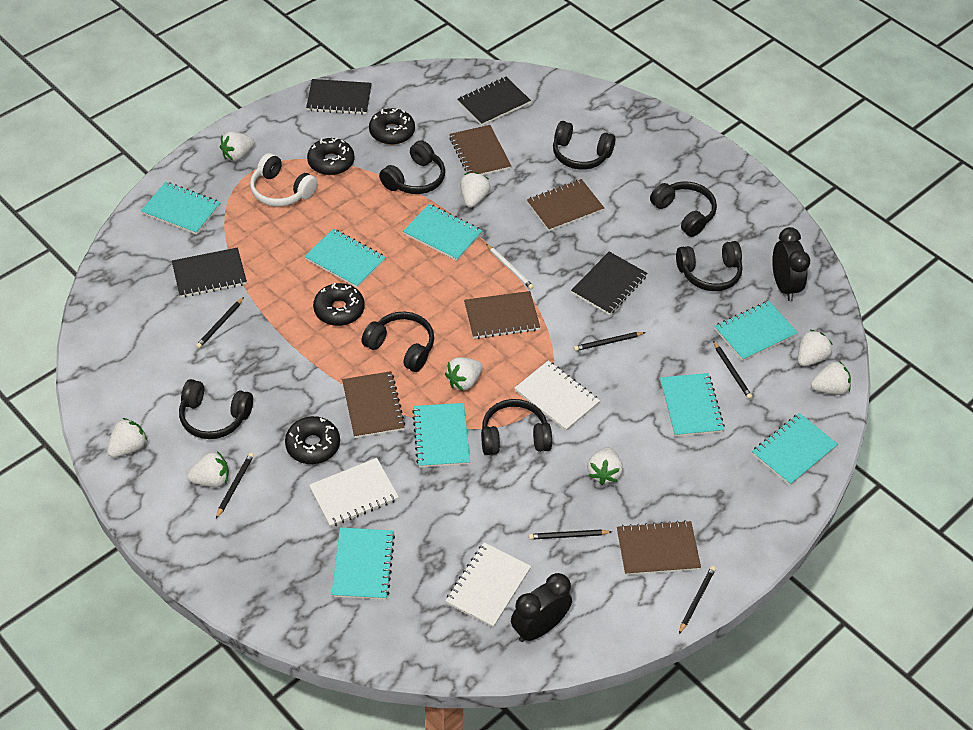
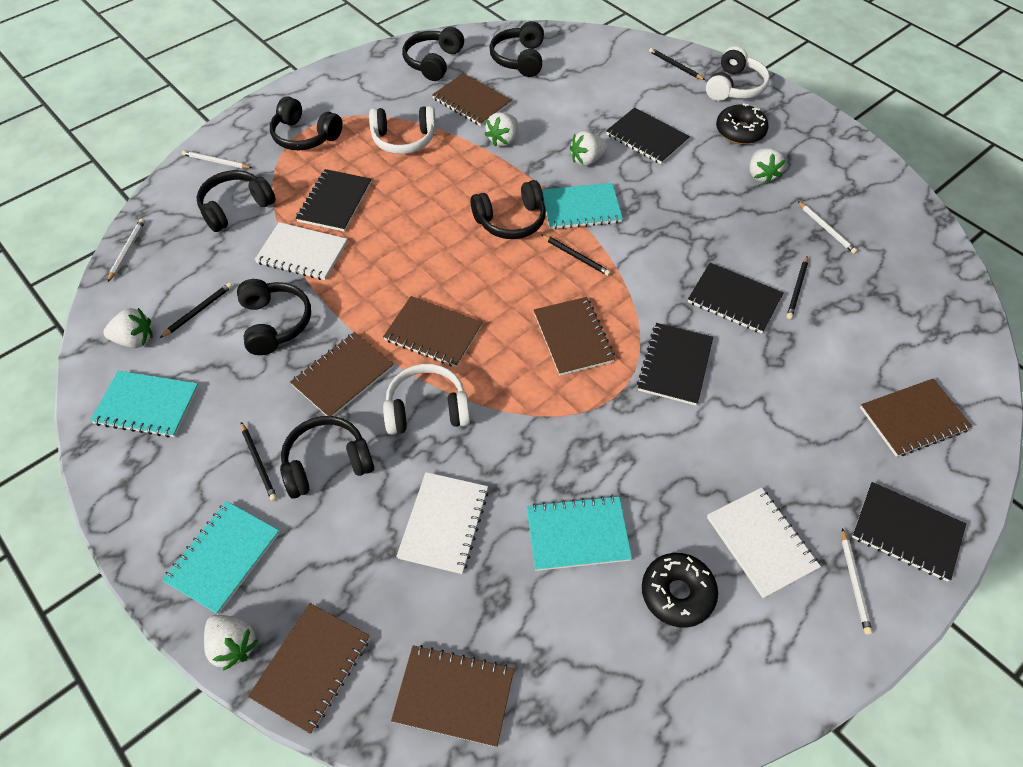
black clock: 2 -> 0
black donut: 4 -> 2
black notebook: 4 -> 5
black pencil: 6 -> 5
brown notebook: 5 -> 7
turquoise notebook: 8 -> 4
white headphones: 1 -> 3
white pencil: 1 -> 4
white strawberry: 8 -> 5

